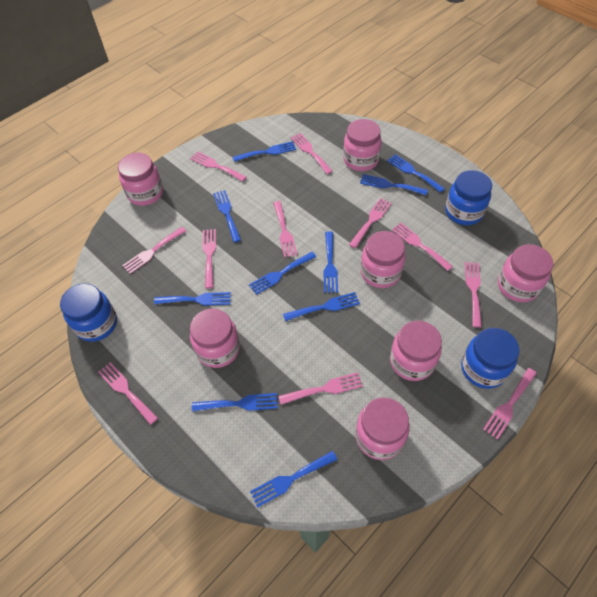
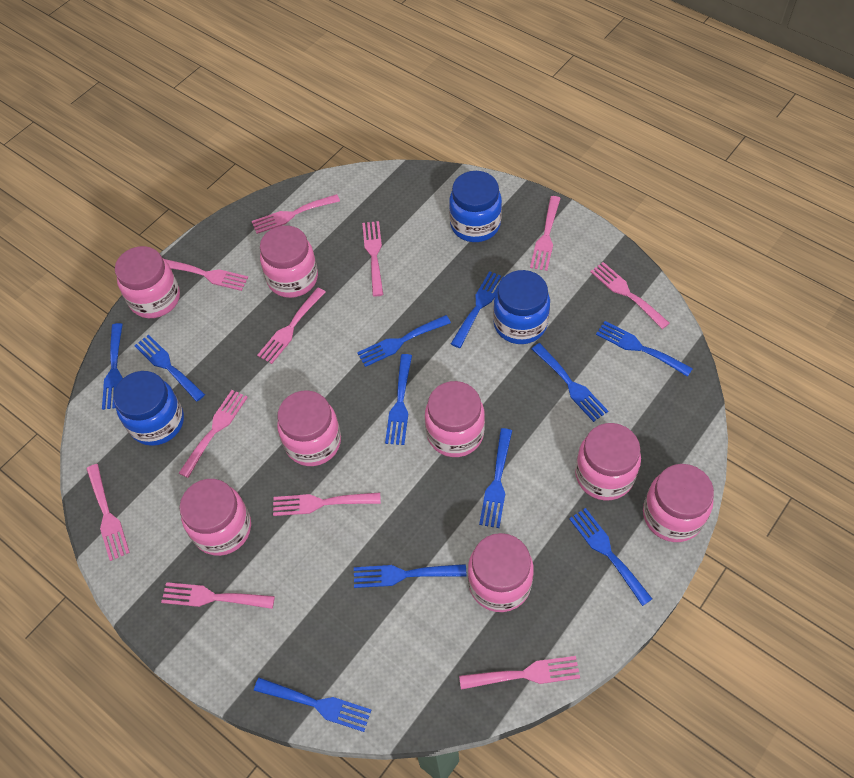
blue fork: 10 -> 11
pink jar: 7 -> 8

